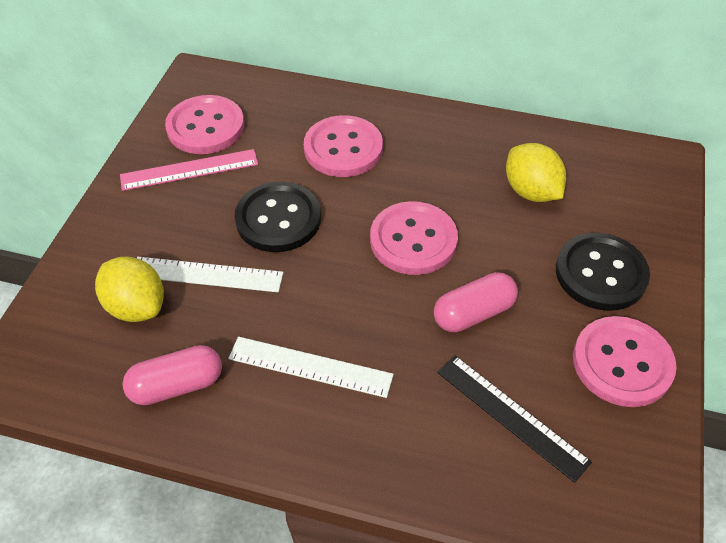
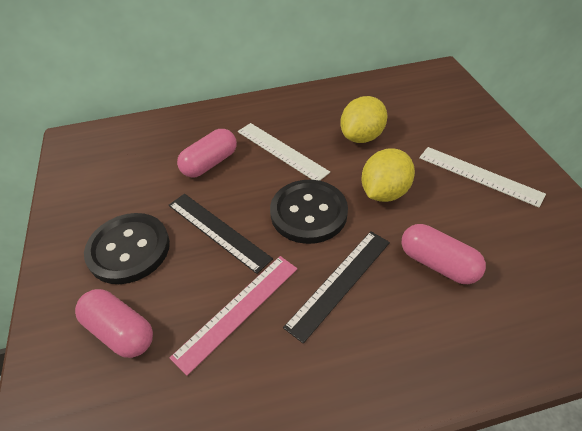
black ruler: 1 -> 2
pink button: 4 -> 0
pink capsule: 2 -> 3

